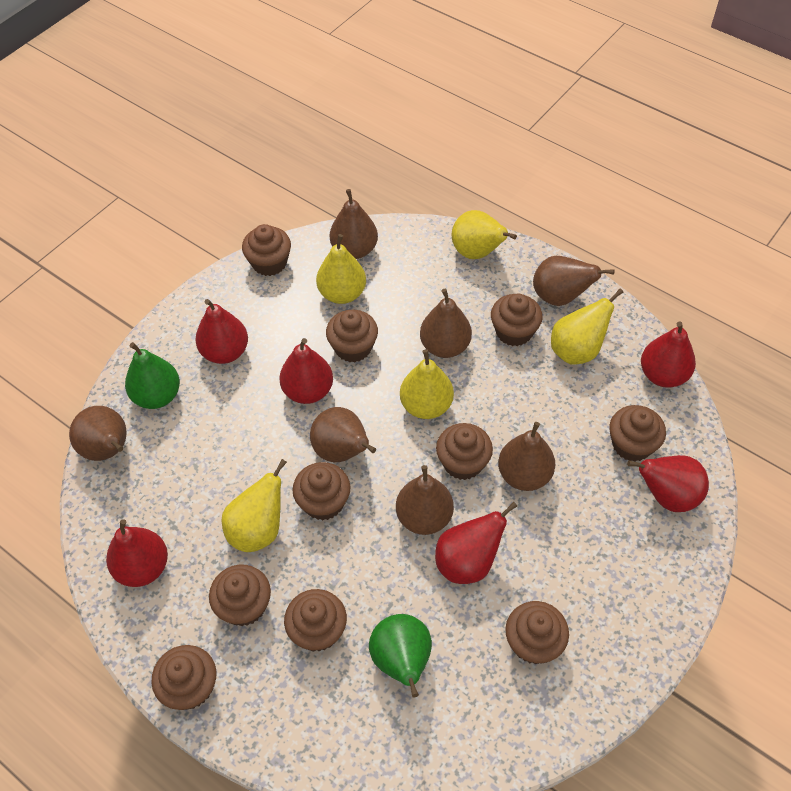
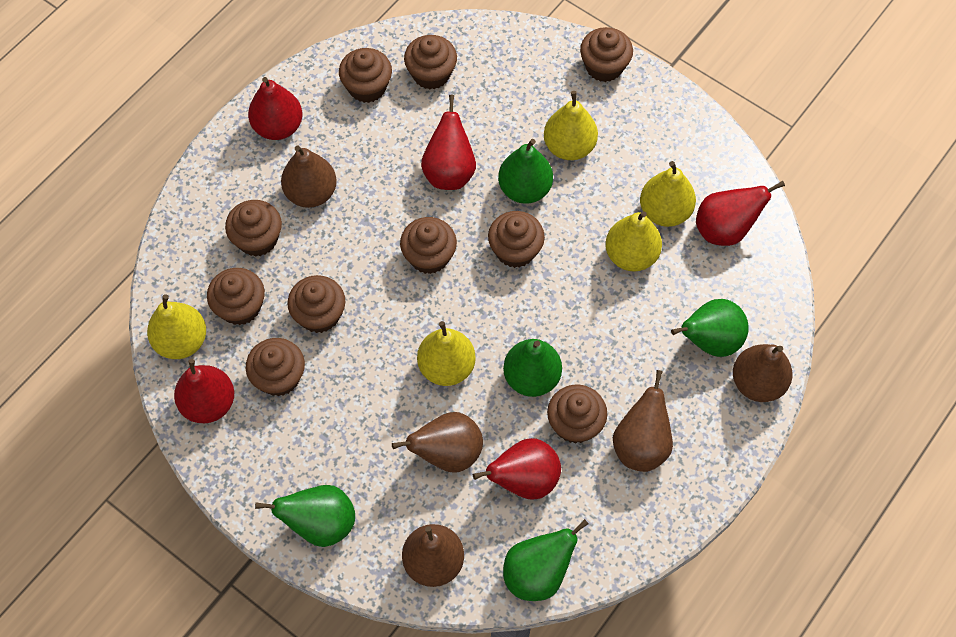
brown pear: 7 -> 5
green pear: 2 -> 5
red pear: 6 -> 5

